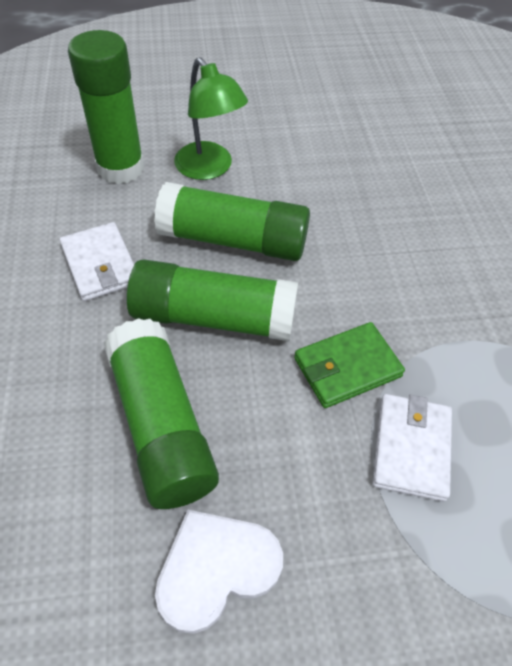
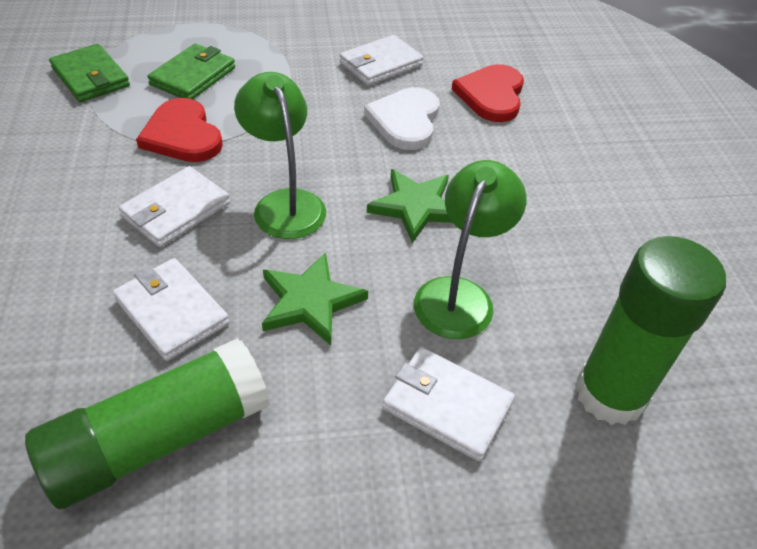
green glue stick: 4 -> 2
green lamp: 1 -> 2
green star: 0 -> 2
green wallet: 1 -> 2
red heart: 0 -> 2
white wallet: 2 -> 4

